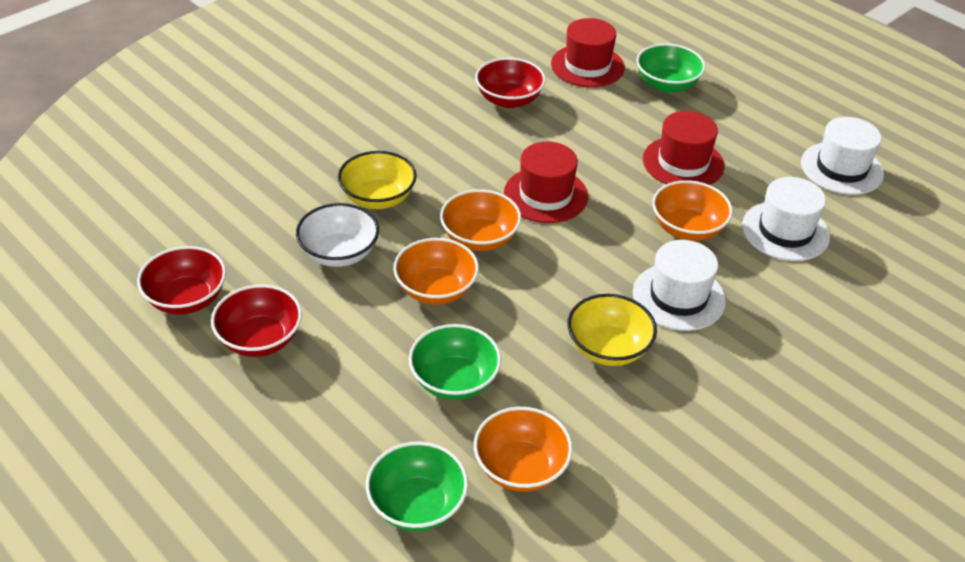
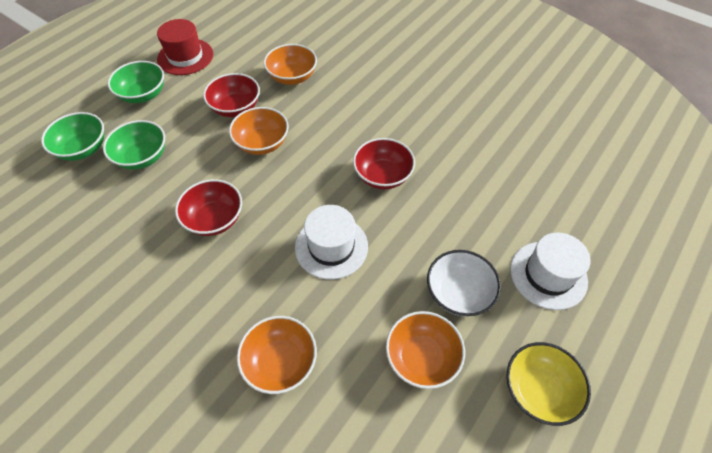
red hat: 3 -> 1
white hat: 3 -> 2
yellow bowl: 2 -> 1

